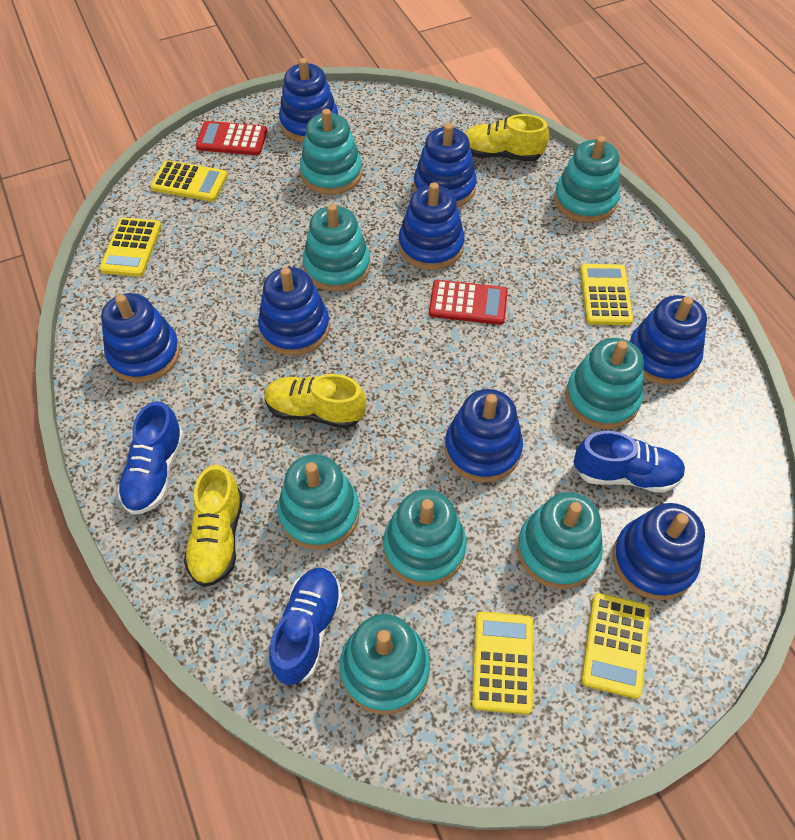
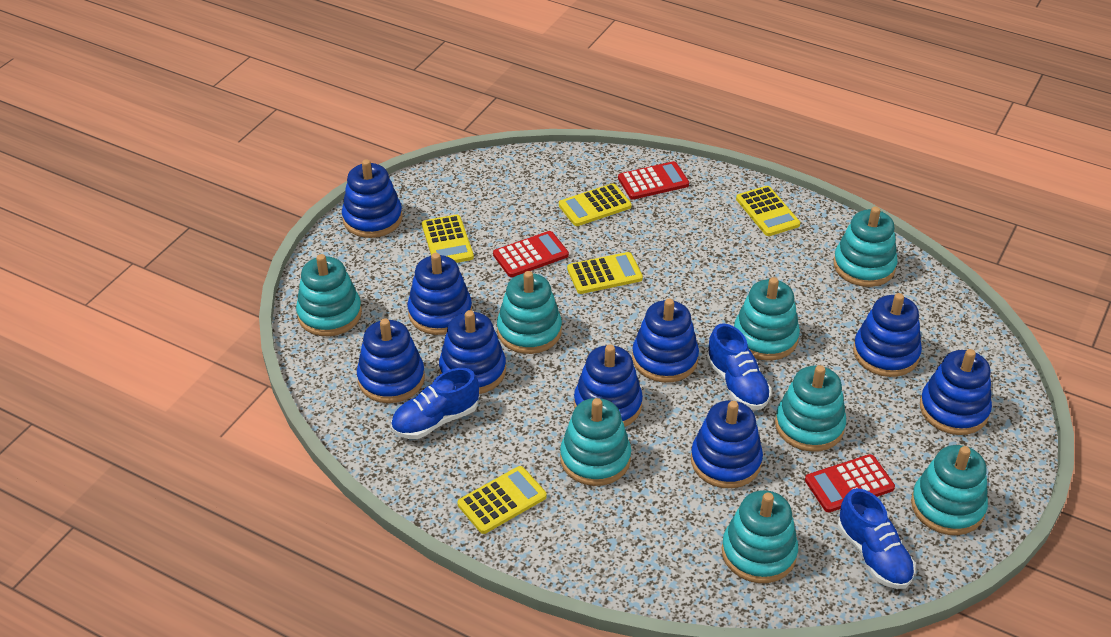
blue stacking toy: 8 -> 9
red calculator: 2 -> 3
yellow shoe: 3 -> 0

